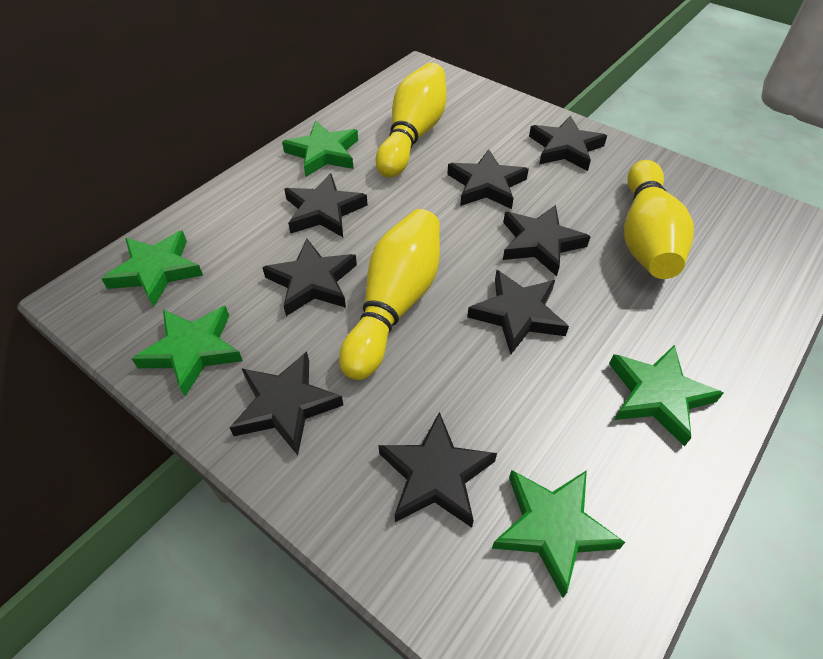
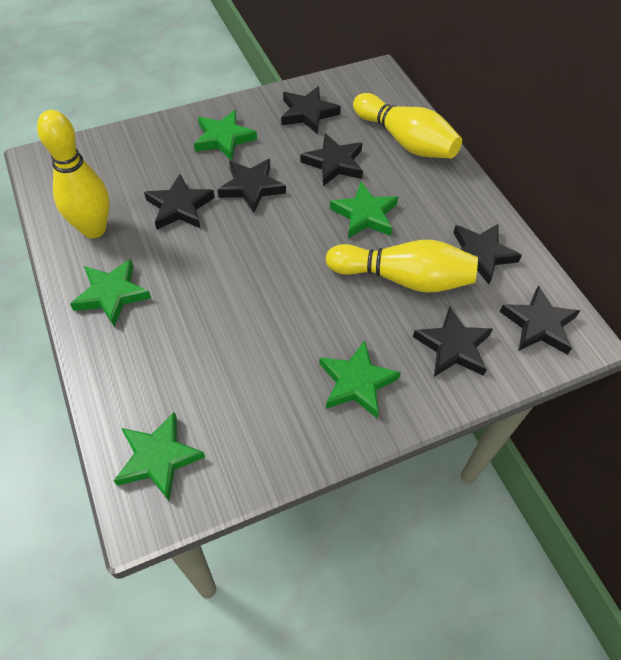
black star: 8 -> 7

